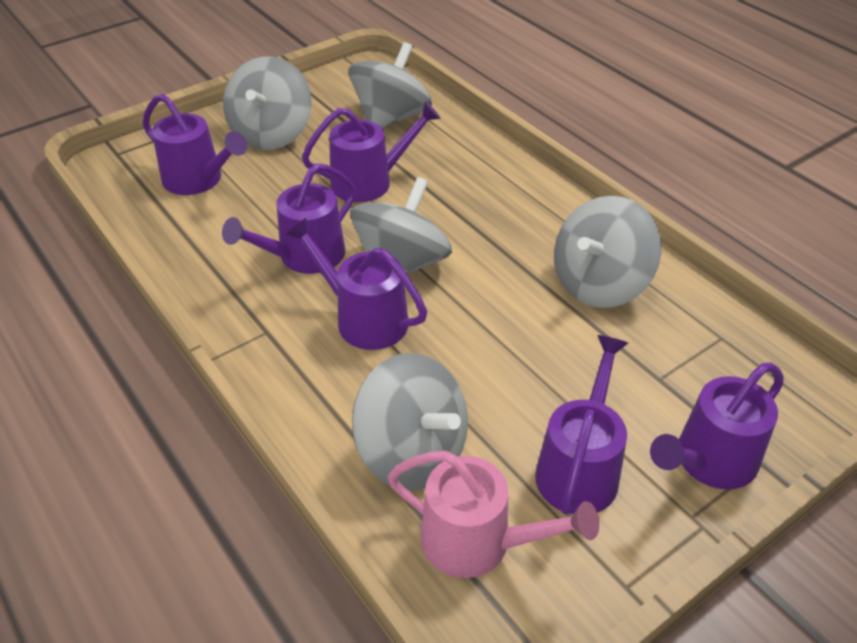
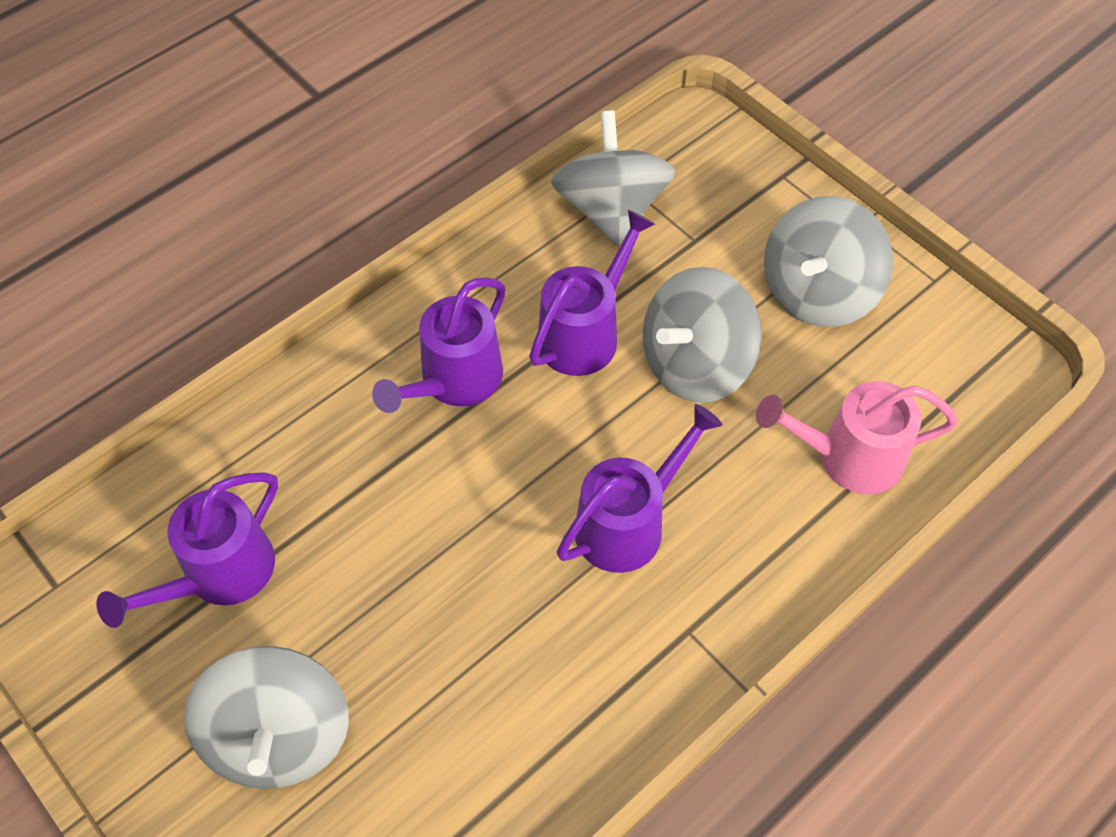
grey spinning top: 5 -> 4
purple watering can: 6 -> 4

